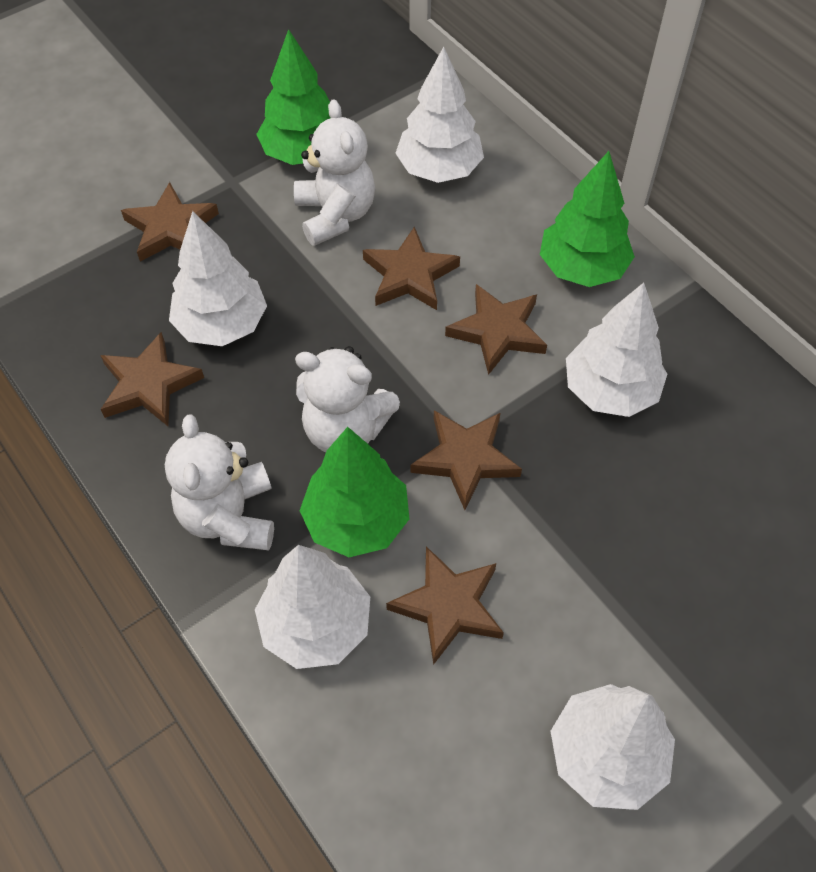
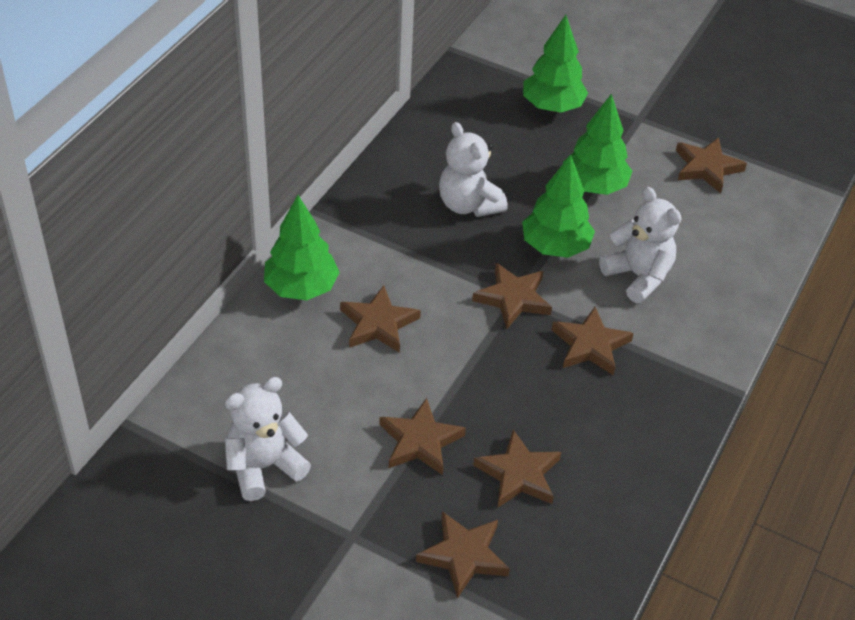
brown star: 6 -> 7
green tree: 3 -> 4
white tree: 5 -> 0

